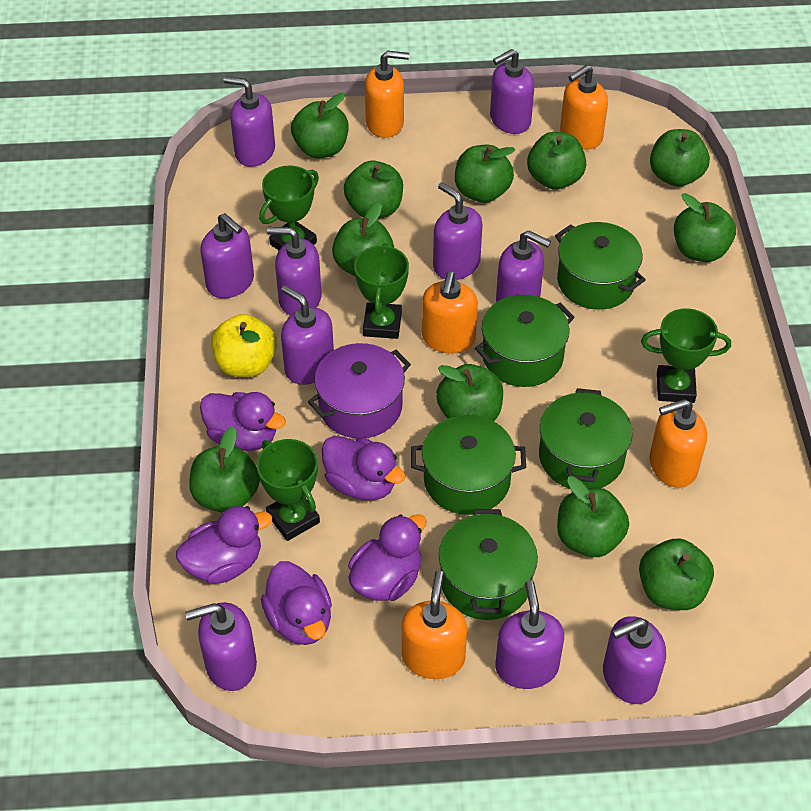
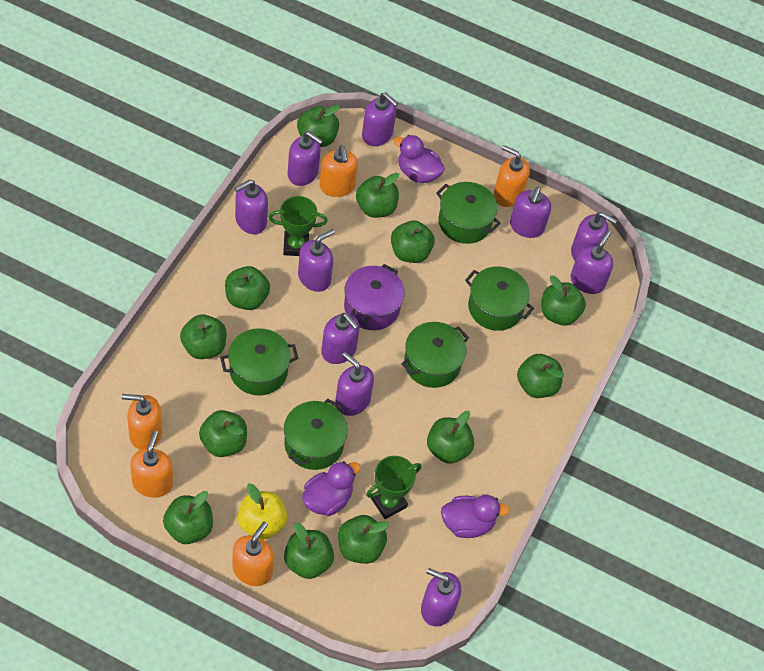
green apple: 11 -> 12
green trophy: 4 -> 2
purple duck: 5 -> 3

